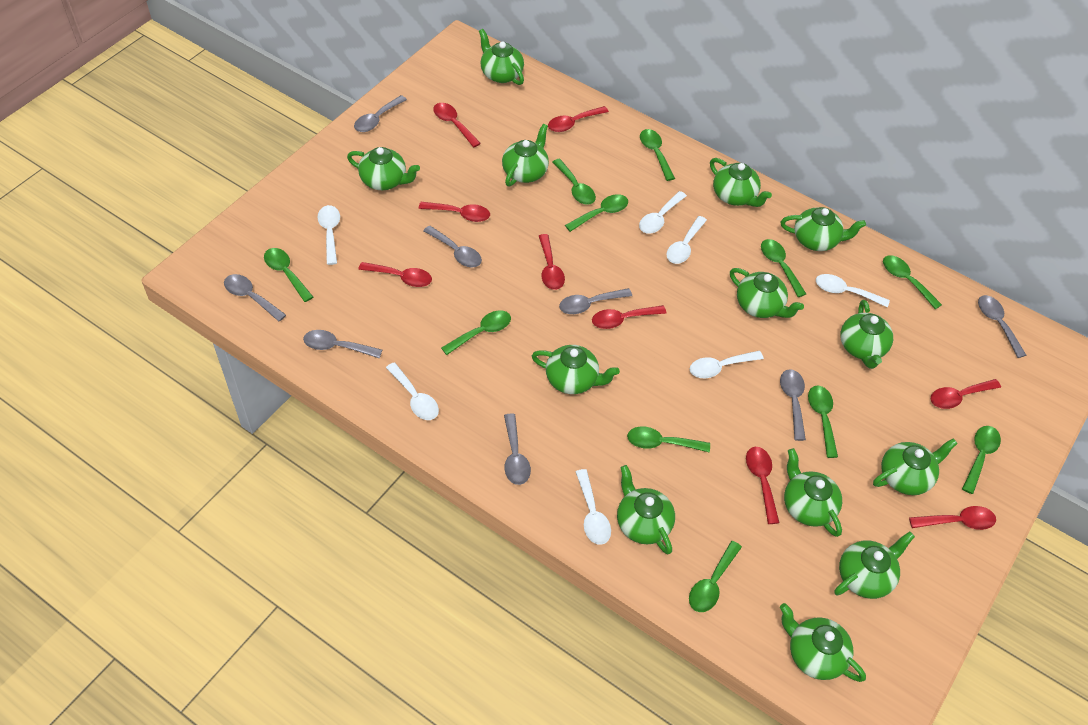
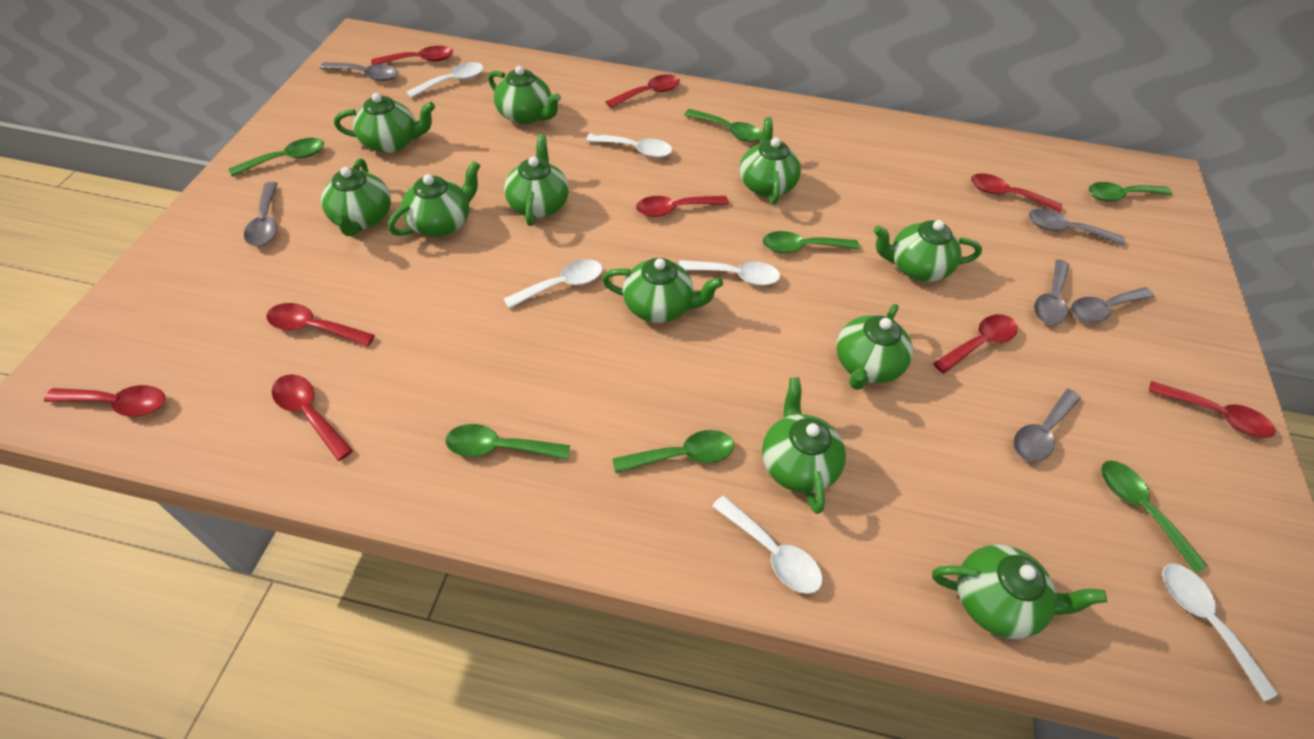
green spoon: 11 -> 7
green teapot: 13 -> 11
grey spoon: 8 -> 6
white spoon: 7 -> 6

